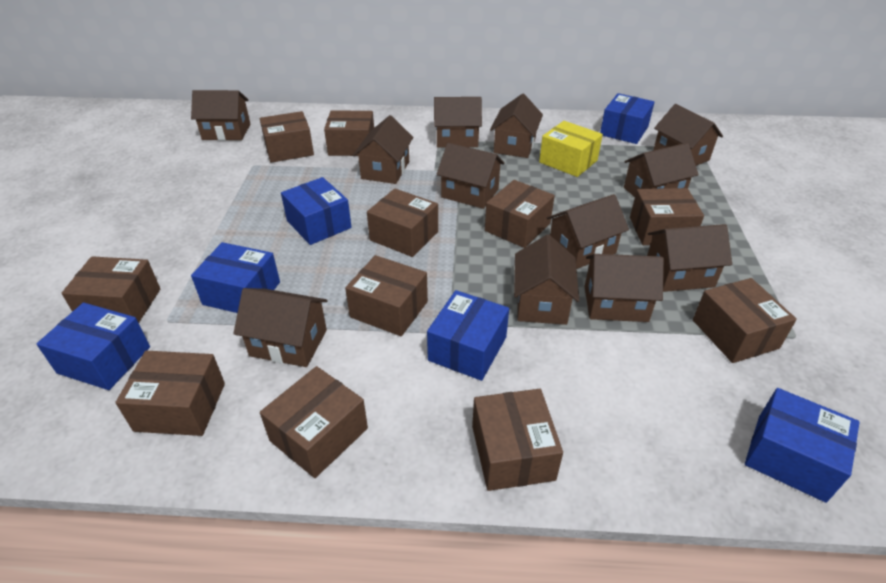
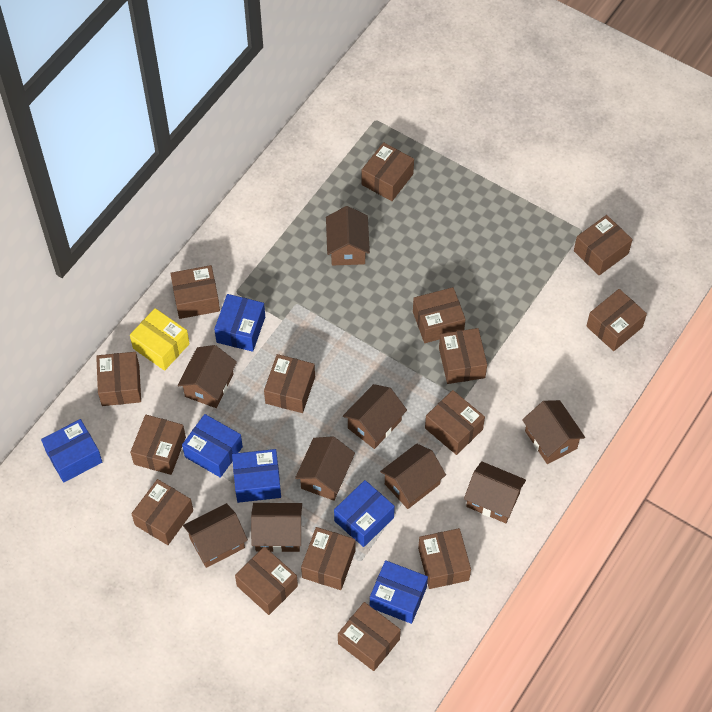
brown box: 11 -> 15
brown house: 12 -> 9

